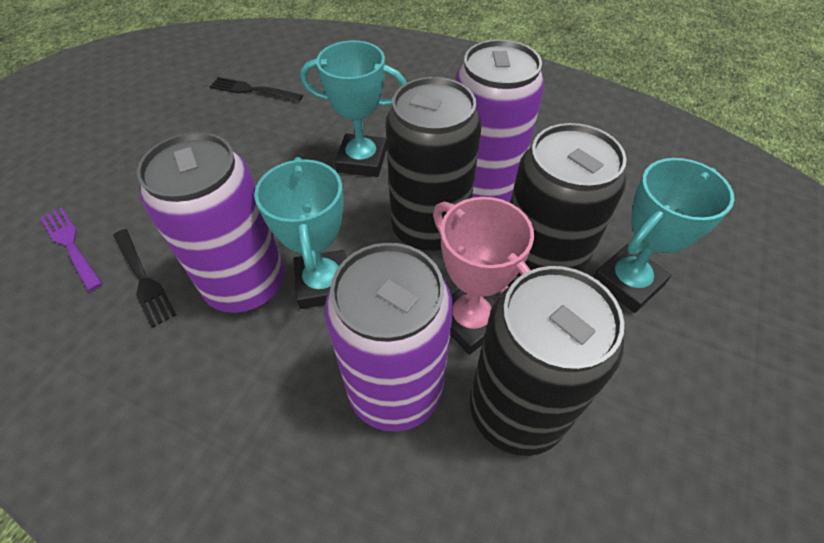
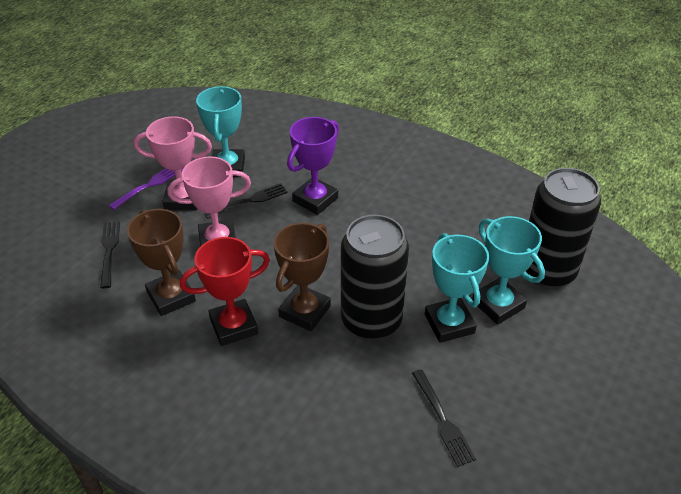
black can: 3 -> 2
black fork: 2 -> 3
brown trophy: 0 -> 2
pink trophy: 1 -> 2
purple can: 3 -> 0
purple trophy: 0 -> 1
red trophy: 0 -> 1

